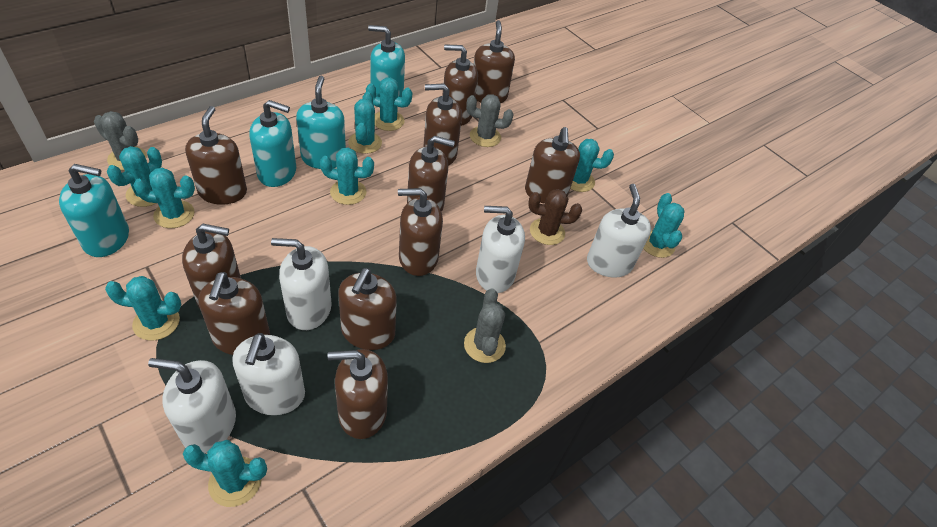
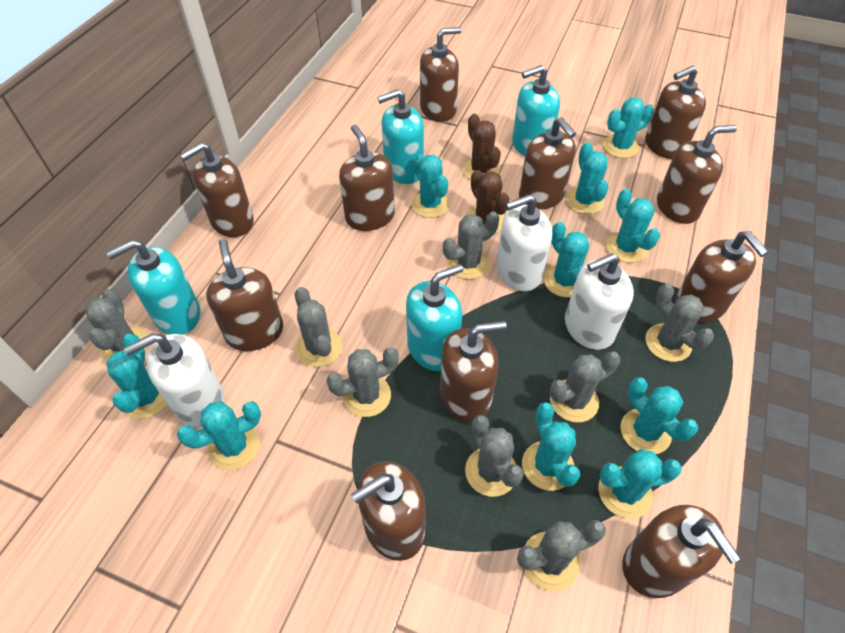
brown cactus: 1 -> 2
grey cactus: 3 -> 8
turquoise cactus: 9 -> 10
white soap dispenser: 5 -> 3

